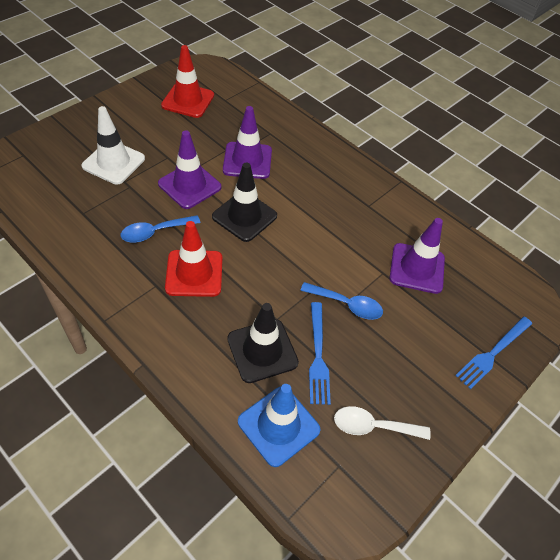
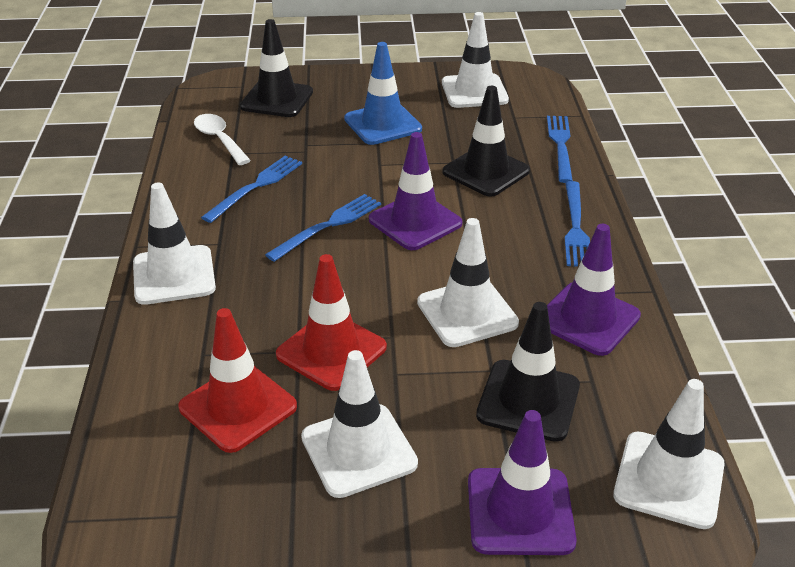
black traffic cone: 2 -> 3
blue fork: 2 -> 4
blue spoon: 2 -> 0
white traffic cone: 1 -> 5

